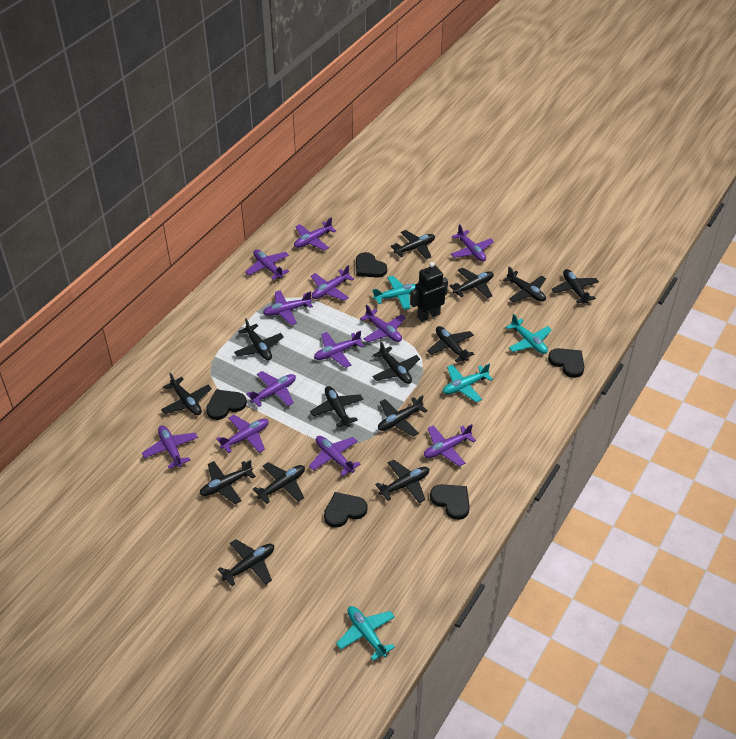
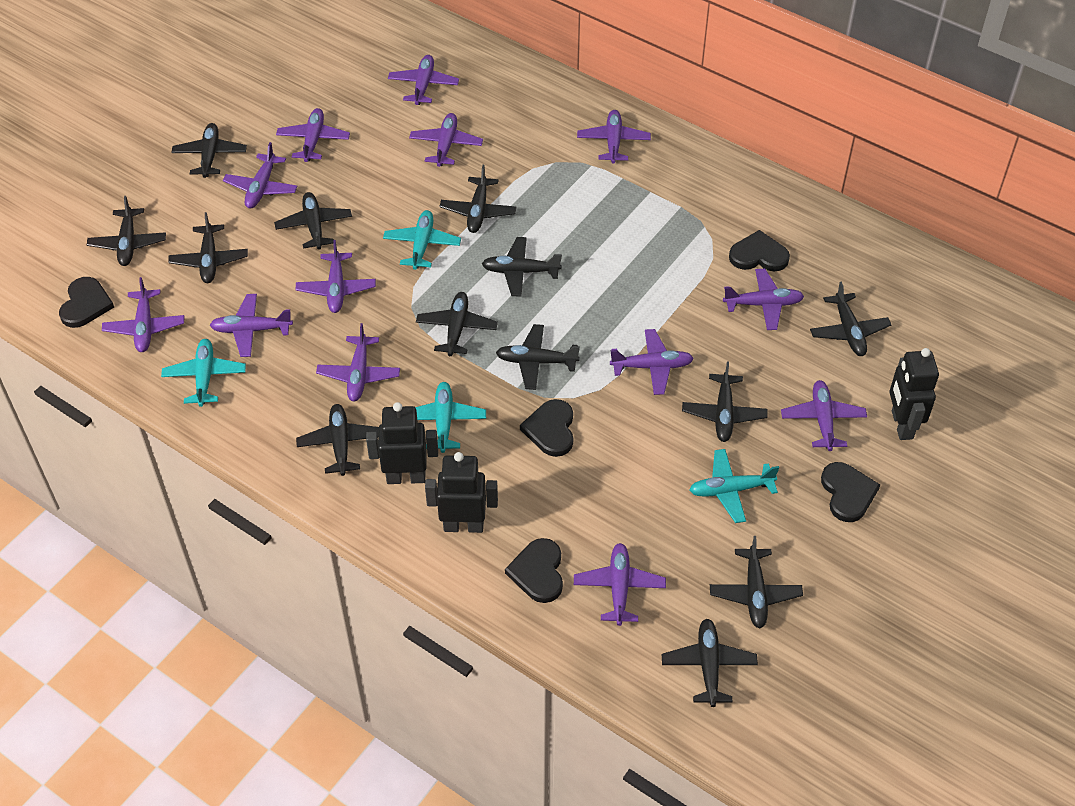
black plane: 14 -> 13
black robot: 1 -> 3
purple plane: 12 -> 13

